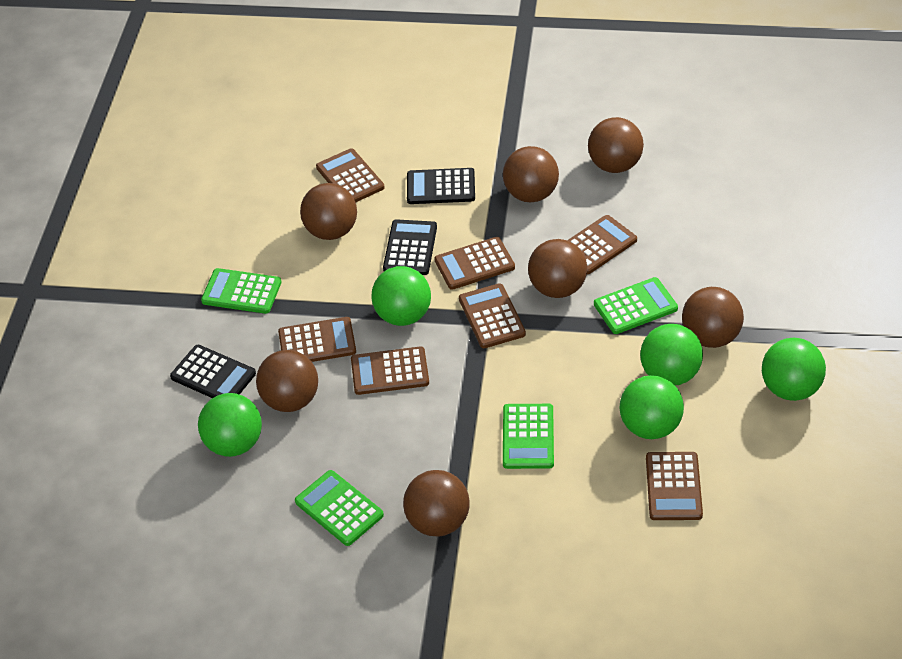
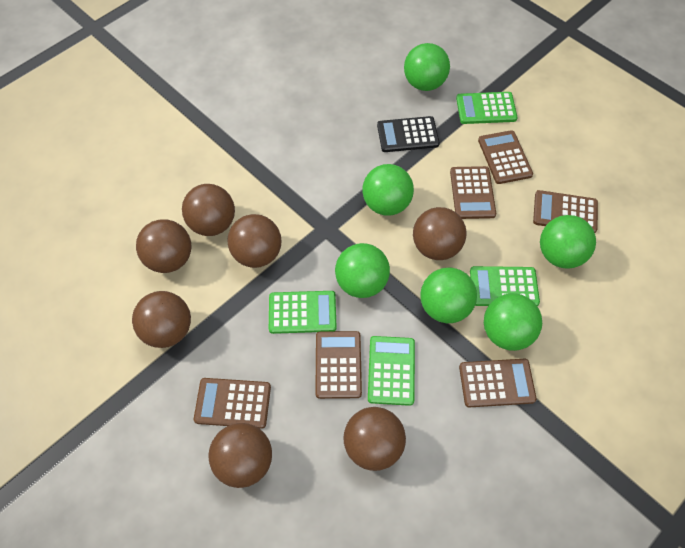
black calculator: 3 -> 1
brown calculator: 7 -> 6
green ball: 5 -> 6

